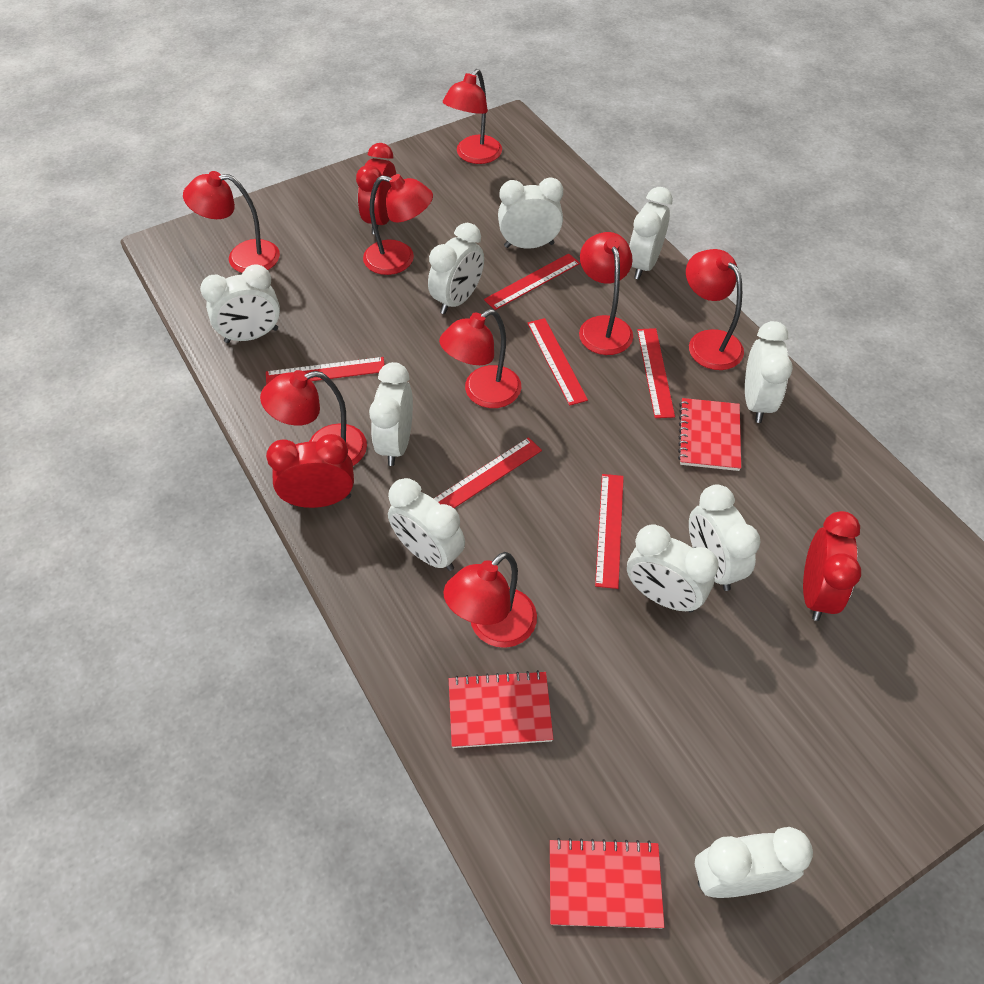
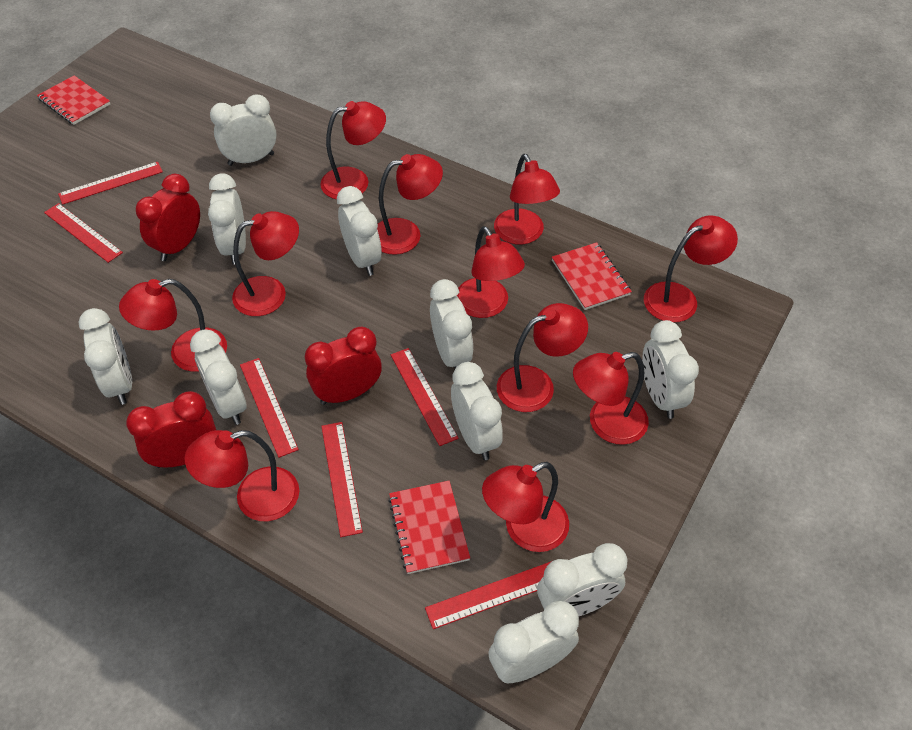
red lamp: 8 -> 11

